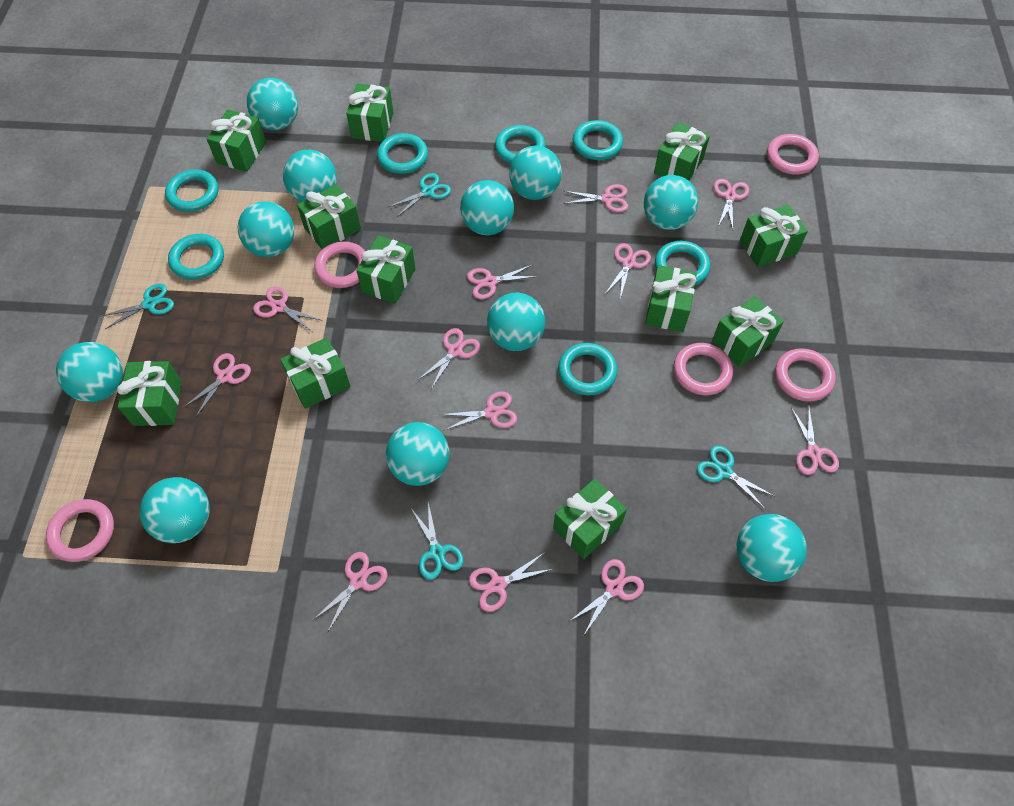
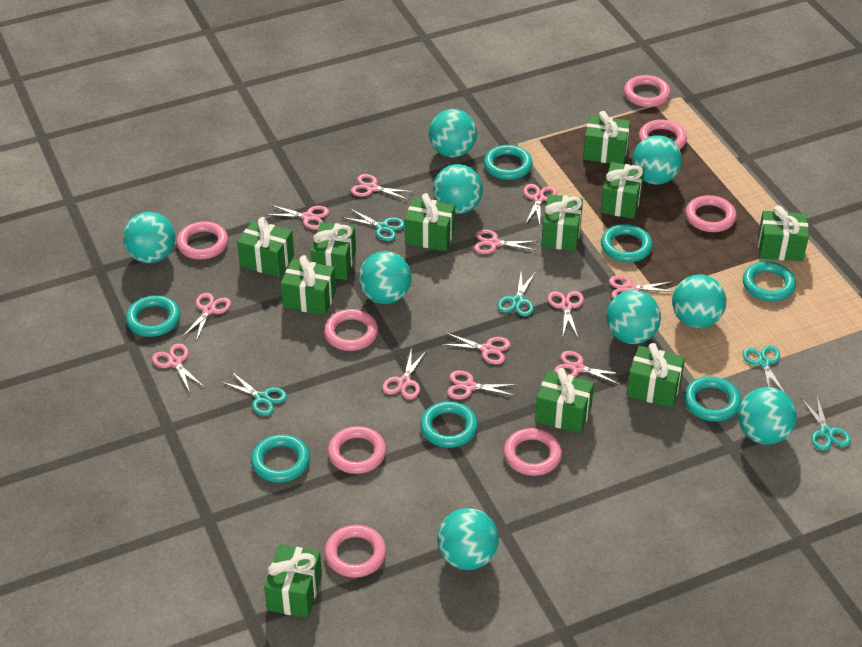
pink ring: 5 -> 8
turquoise ball: 11 -> 9
turquoise scissors: 4 -> 5

